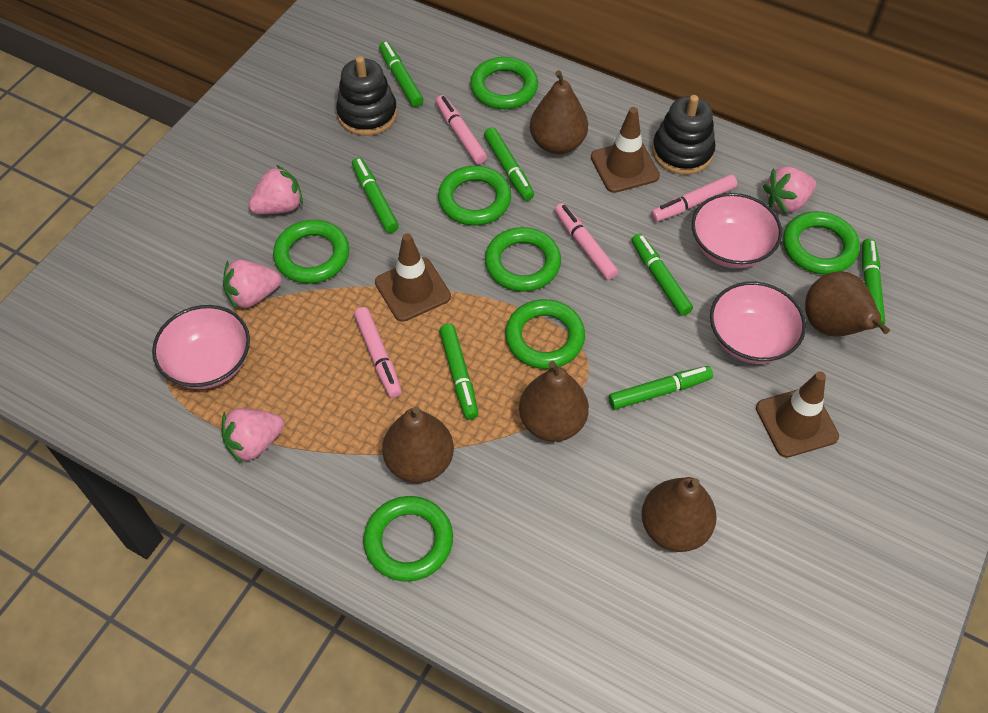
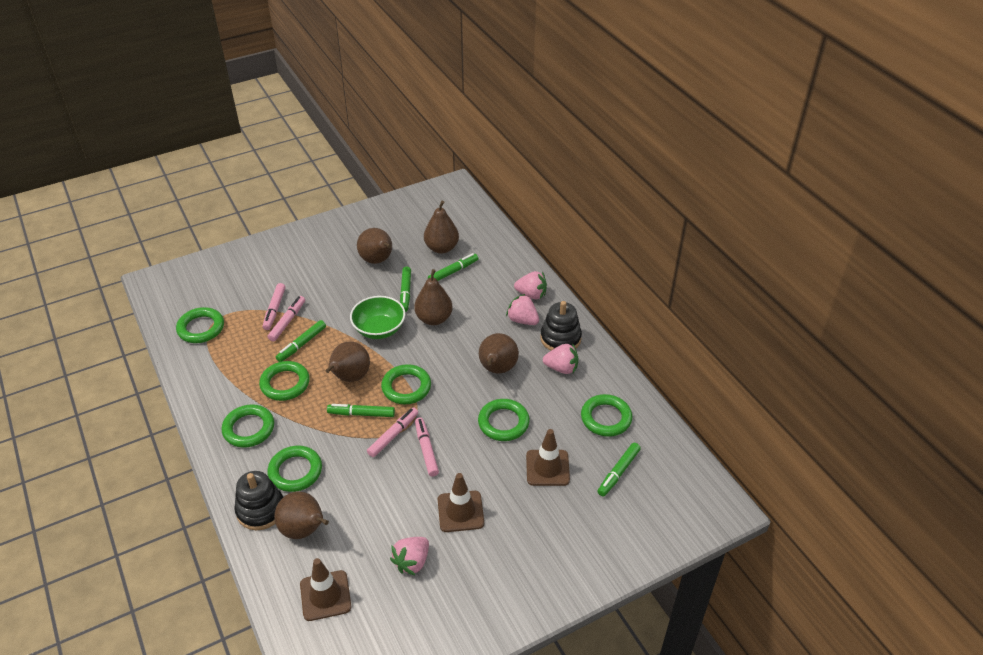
brown pear: 5 -> 6
green bowl: 0 -> 1
green marker: 7 -> 5
pink bowl: 3 -> 0

